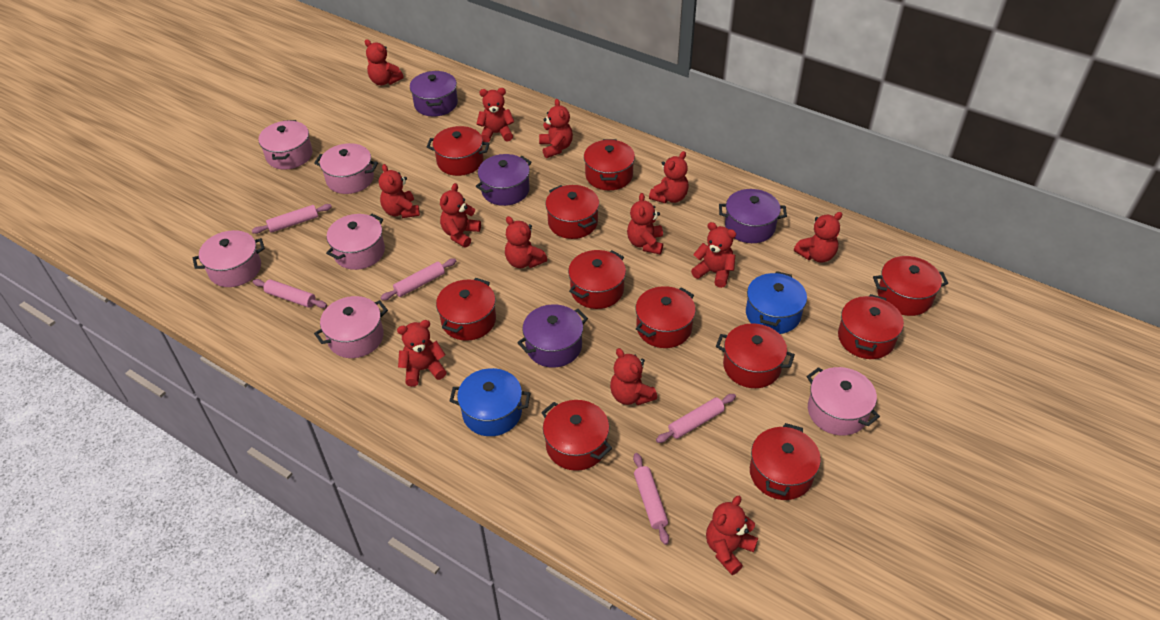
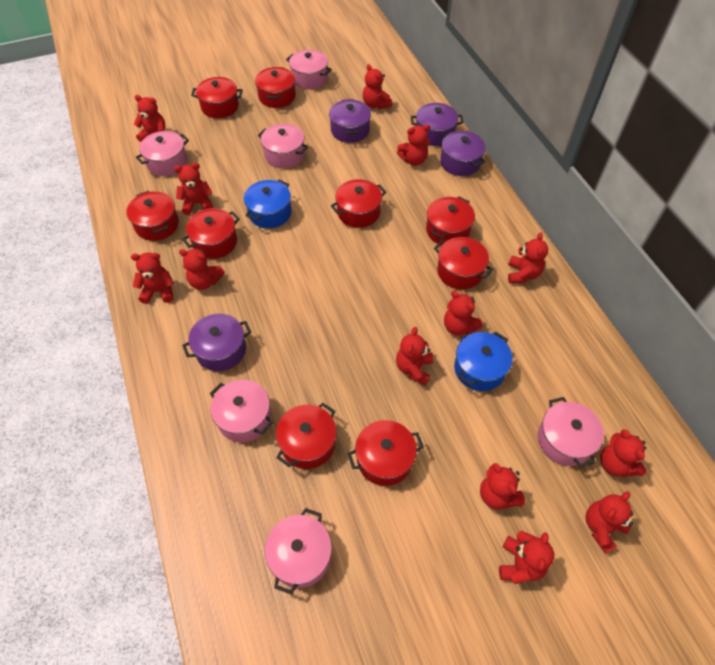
pink rolling pin: 5 -> 0
red pot: 11 -> 9

